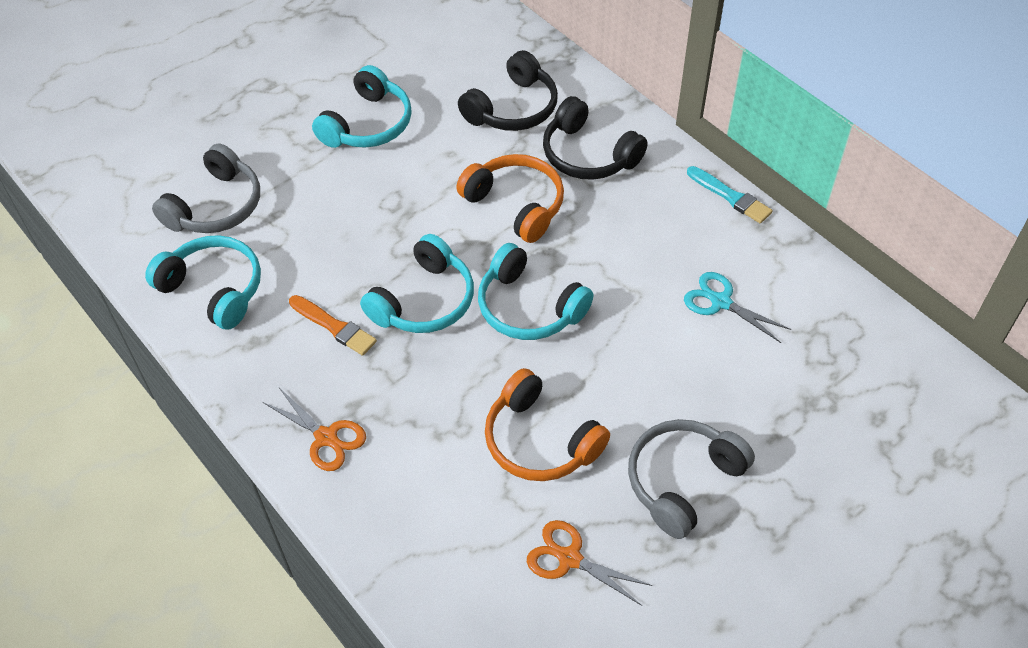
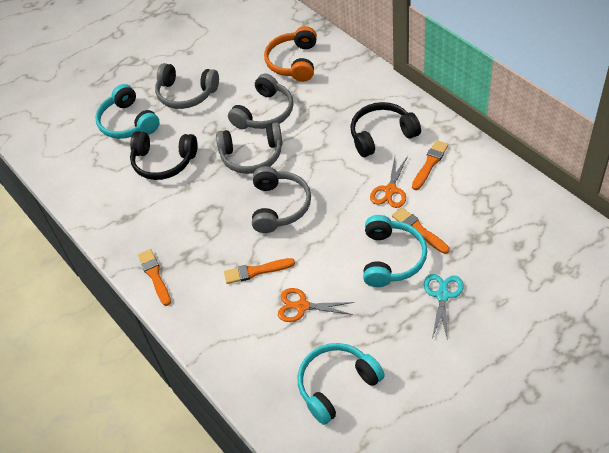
grey headphones: 2 -> 4
orange brush: 1 -> 4
orange headphones: 2 -> 1
turquoise brush: 1 -> 0
turquoise headphones: 4 -> 3

